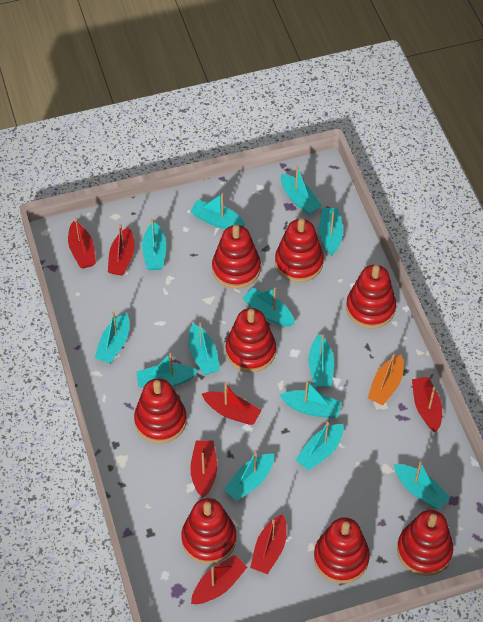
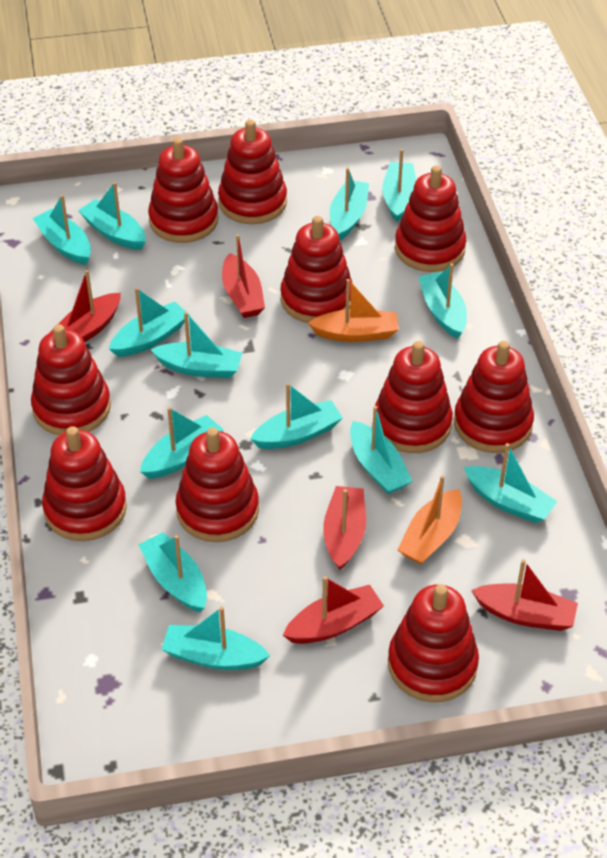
orange boat: 1 -> 2
red boat: 7 -> 5
red stacking toy: 8 -> 10

